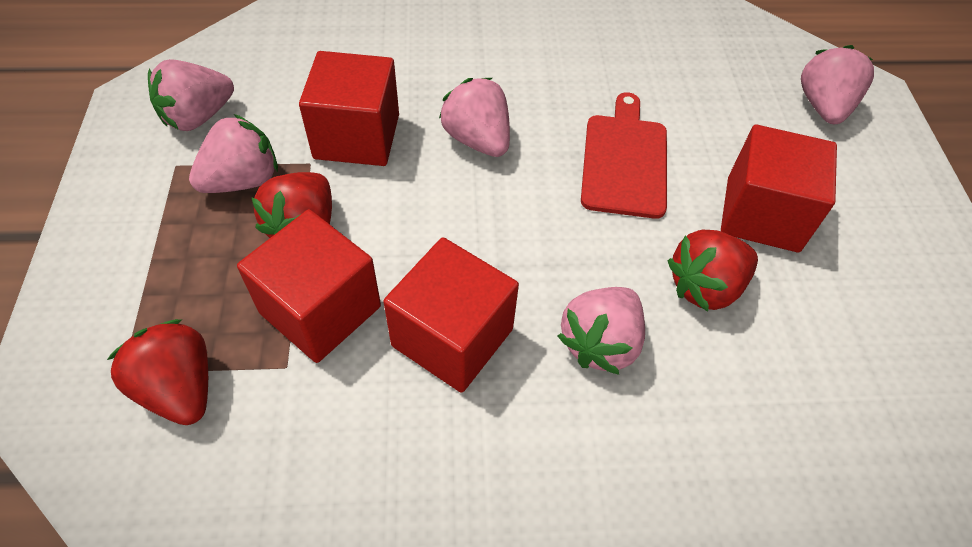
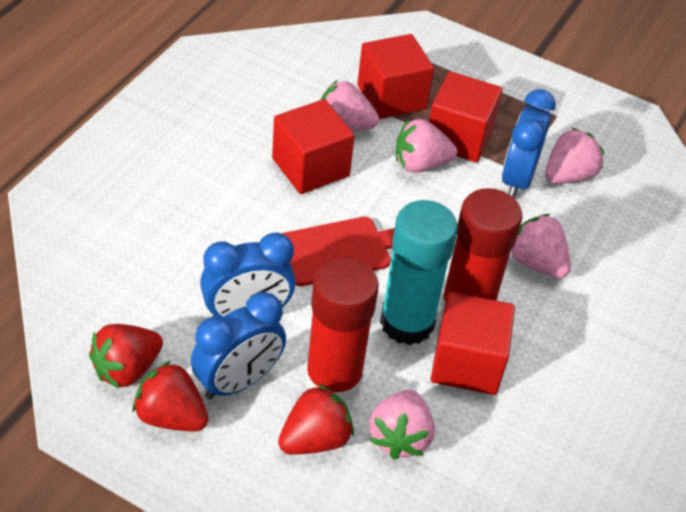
blue clock: 0 -> 3
red glue stick: 0 -> 2
turquoise glue stick: 0 -> 1

